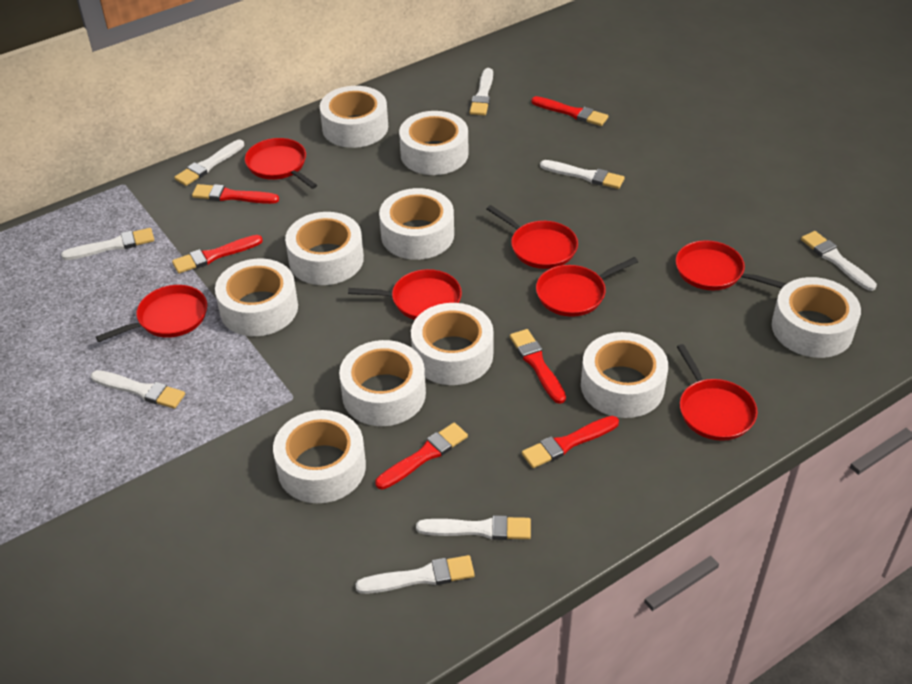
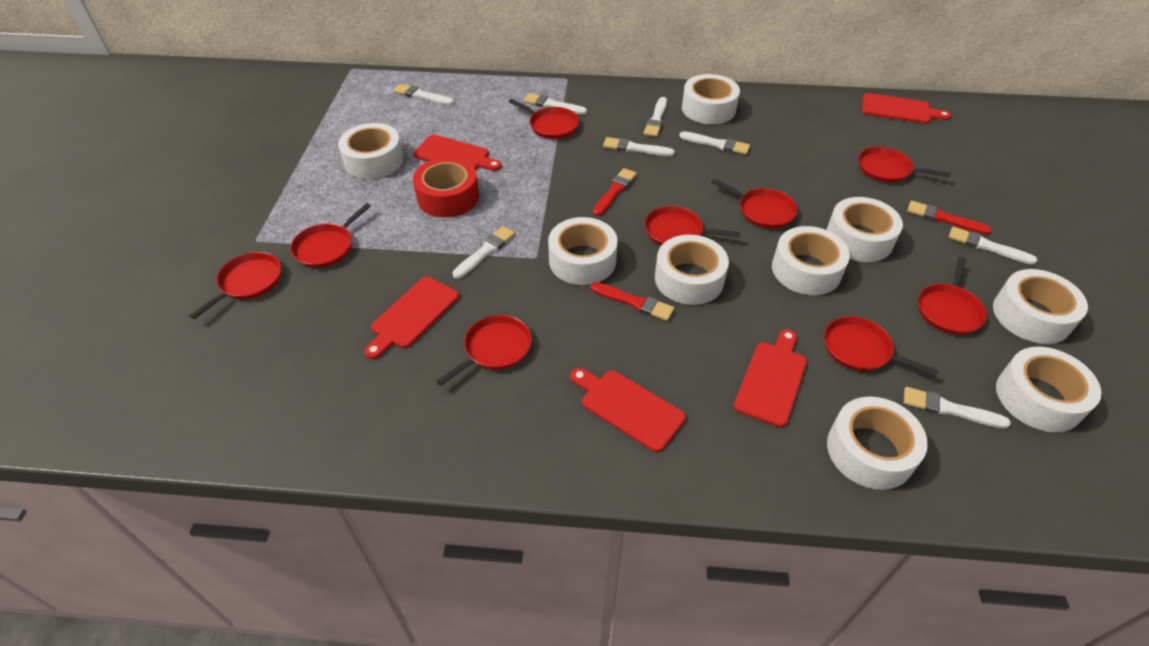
red brush: 6 -> 3
red cutting board: 0 -> 5
red pan: 7 -> 9
red tape: 0 -> 1
white tape: 10 -> 9

